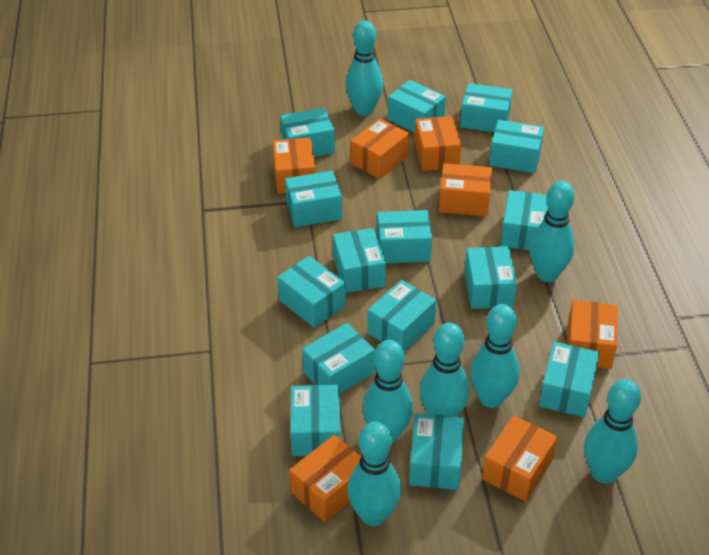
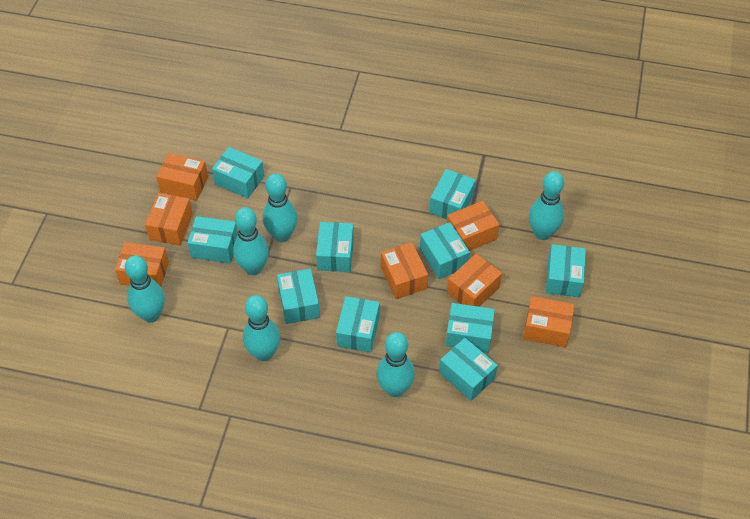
turquoise bowling pin: 7 -> 6
turquoise box: 15 -> 10

